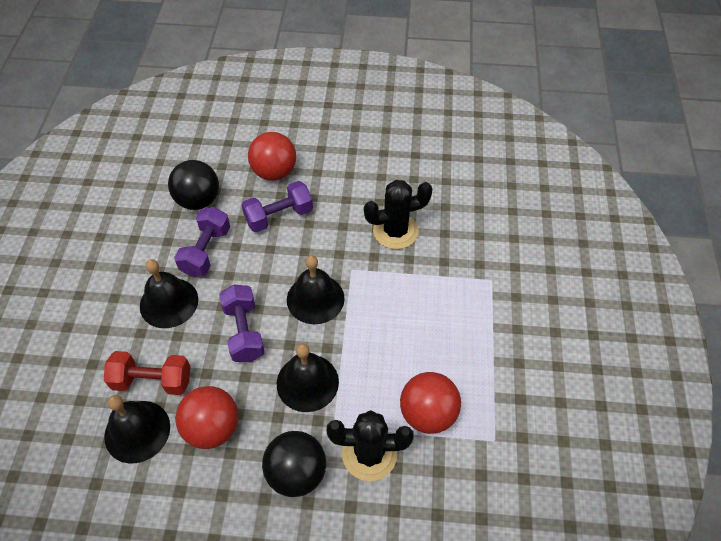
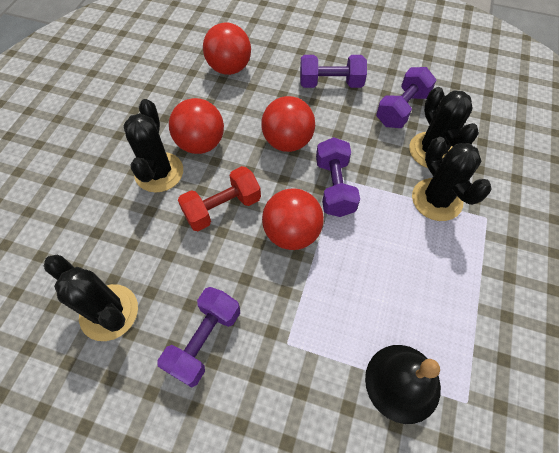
black ball: 2 -> 0
black bell: 4 -> 1
black cactus: 2 -> 4
purple dumbbell: 3 -> 4
red ball: 3 -> 4

